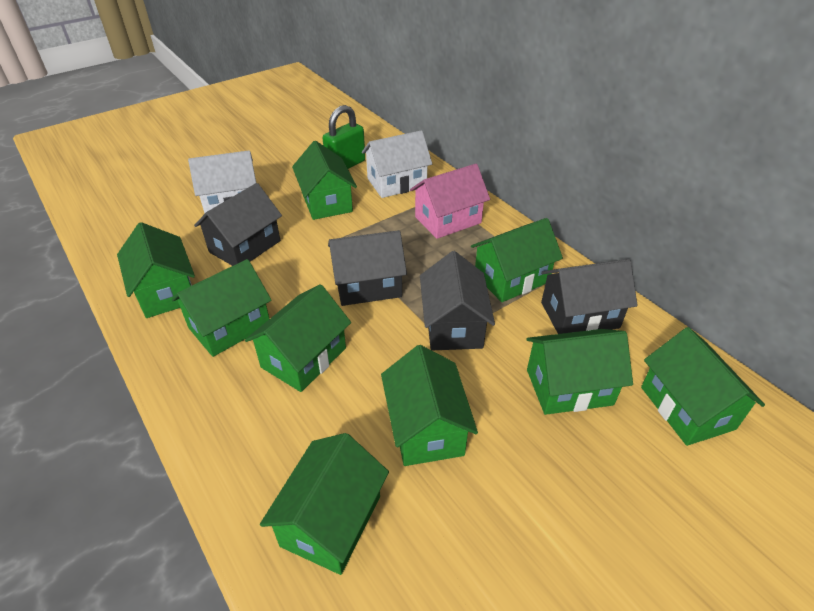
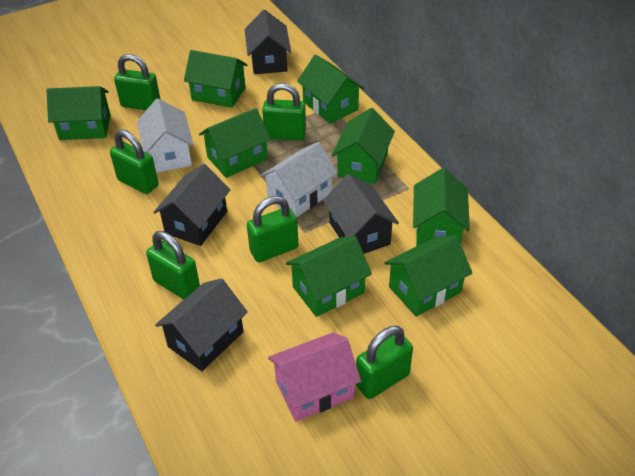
green house: 9 -> 8
green padlock: 1 -> 6

